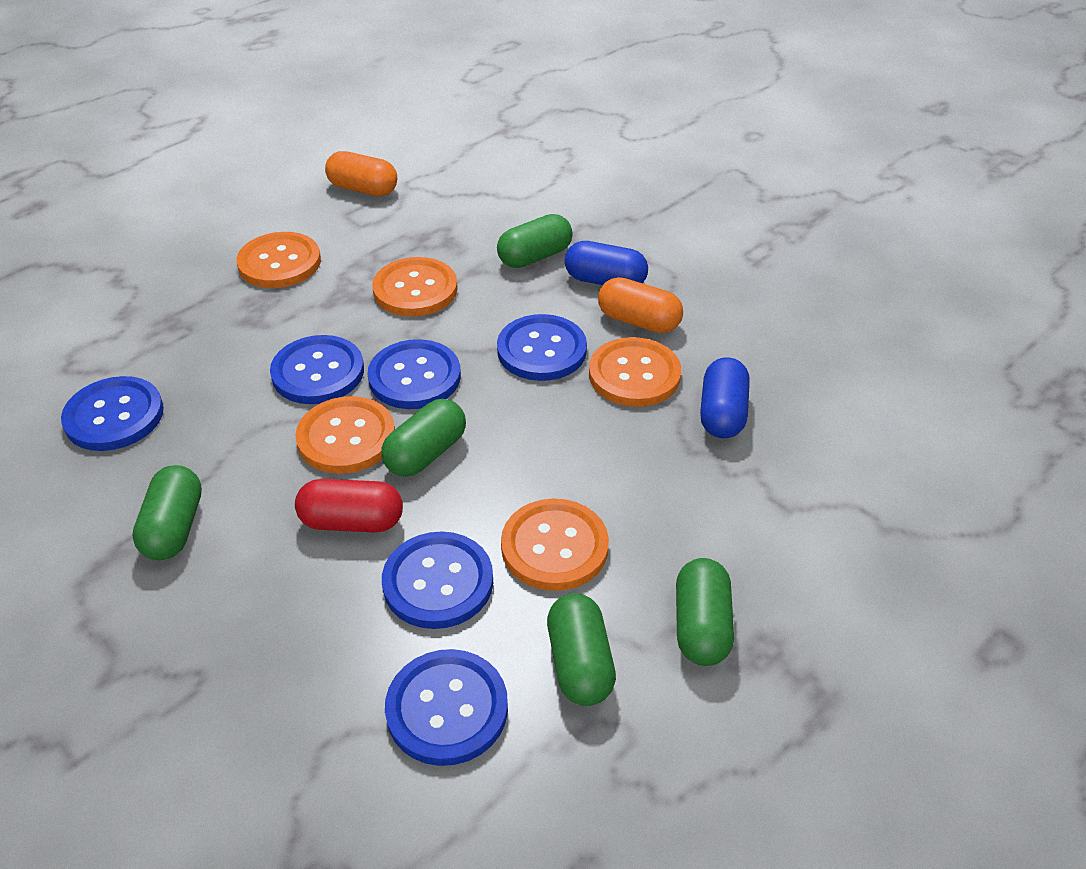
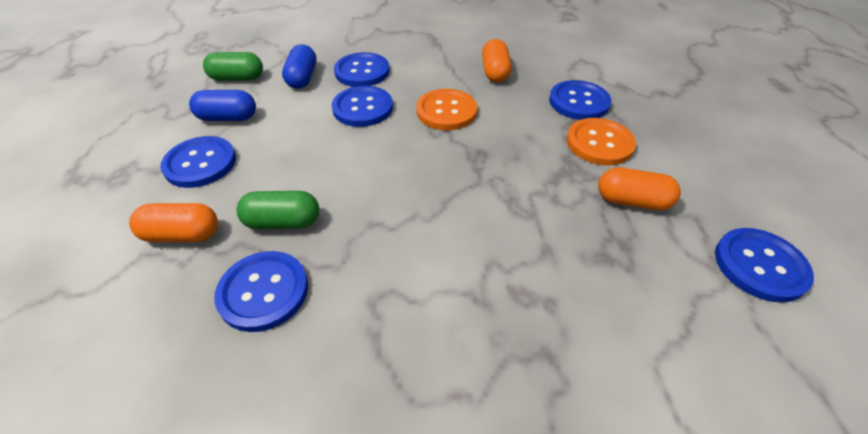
green capsule: 5 -> 2
orange button: 5 -> 2
orange capsule: 2 -> 3
red capsule: 1 -> 0

